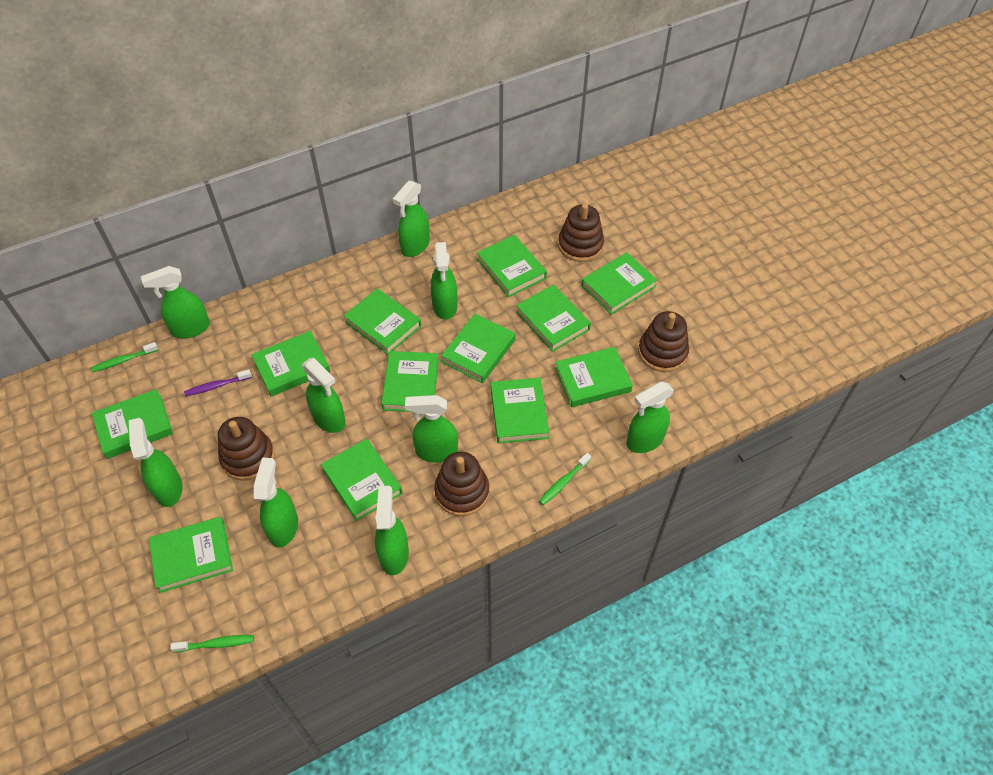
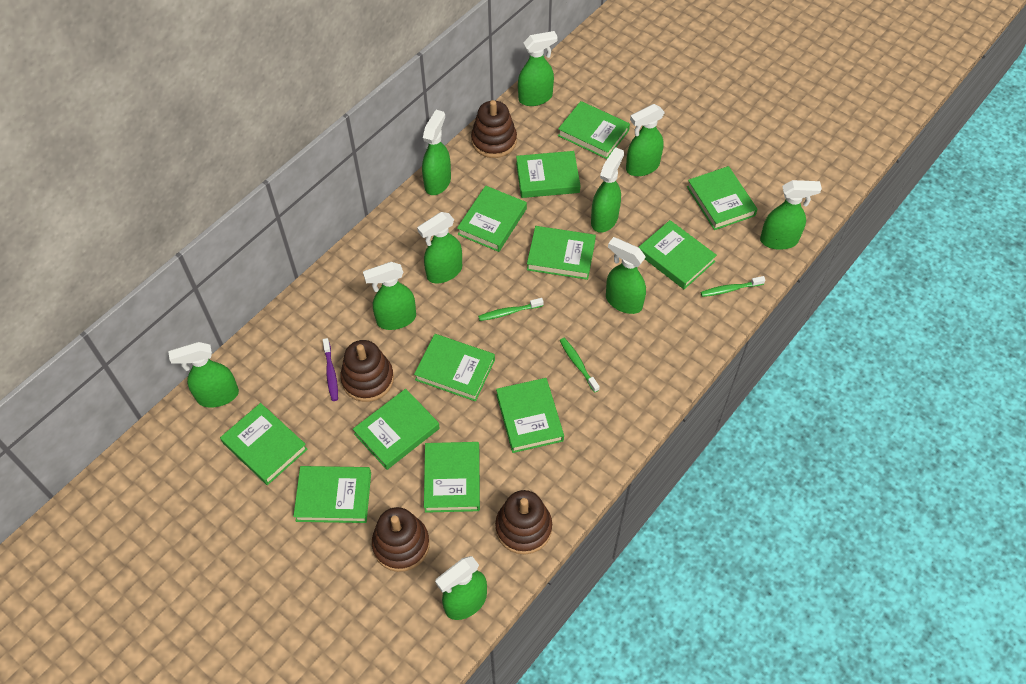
green spray bottle: 9 -> 10

